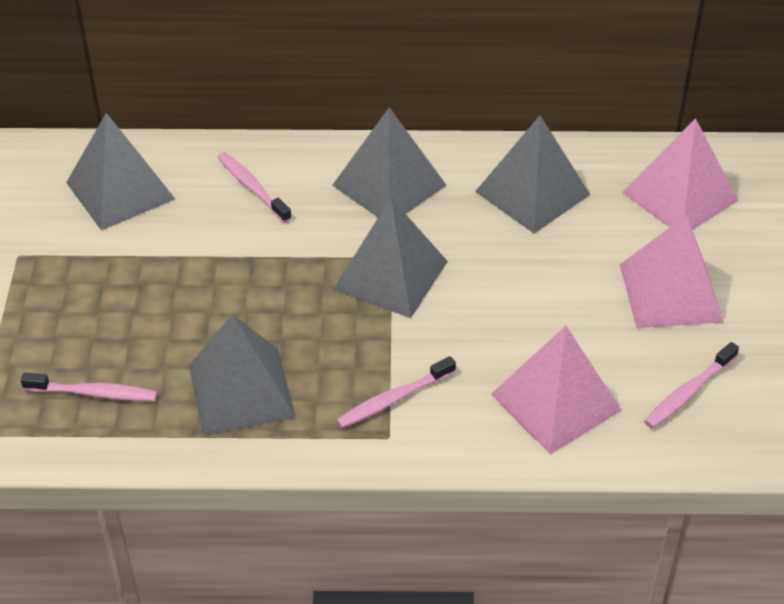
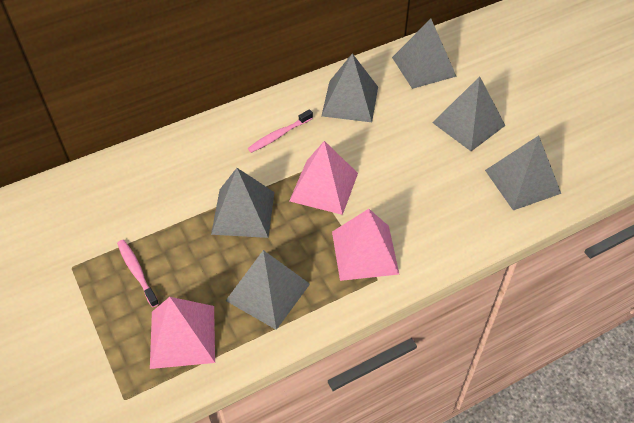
grey pyramid: 5 -> 6
pink toothbrush: 4 -> 2

